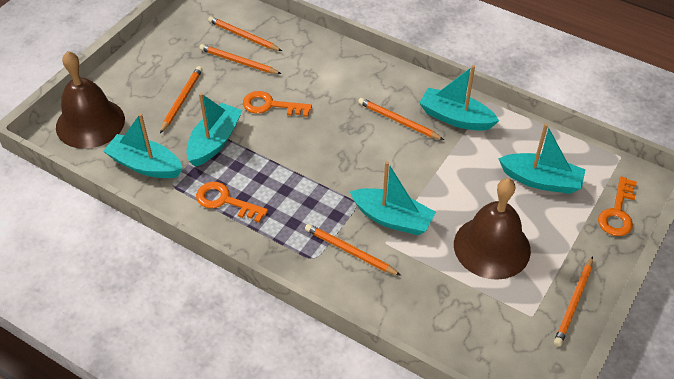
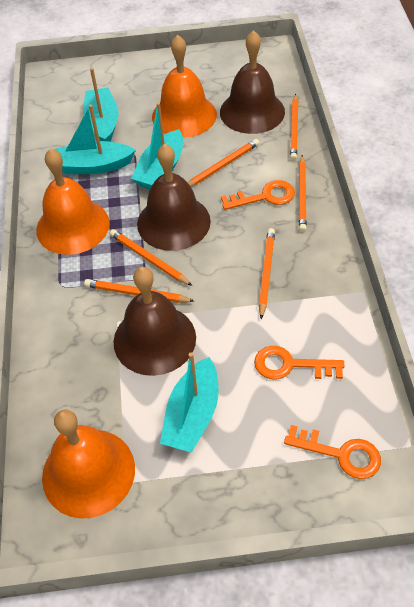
brown bell: 2 -> 3
orange bell: 0 -> 3
turquoise boat: 5 -> 4

